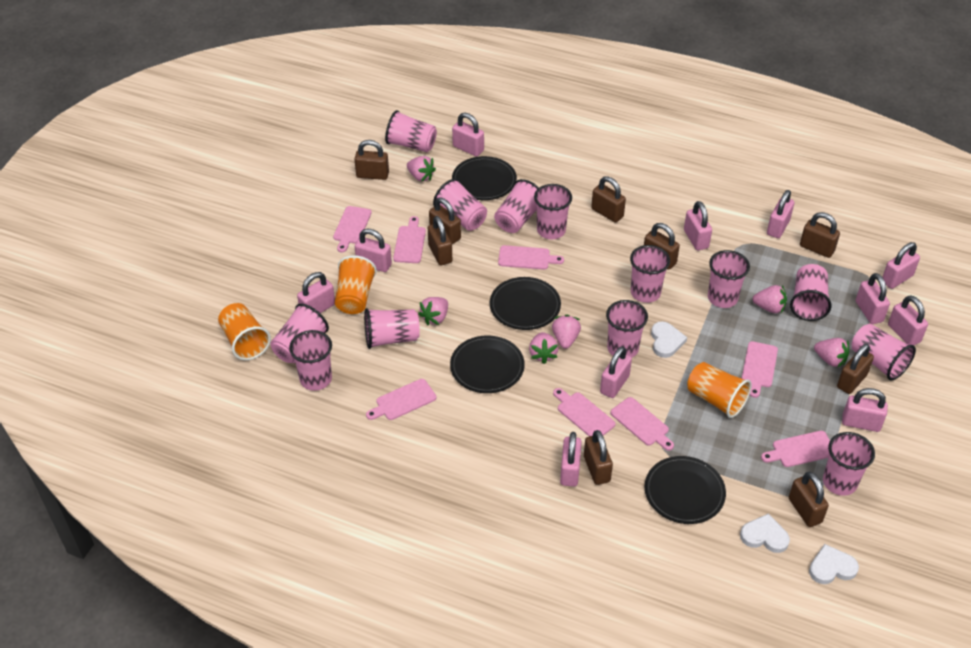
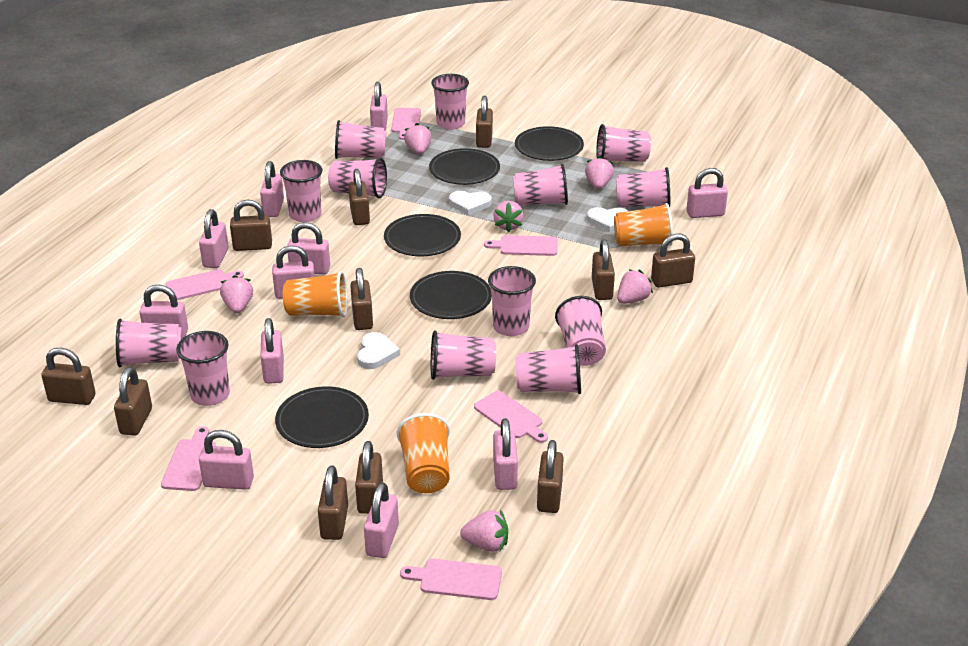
black plate: 4 -> 5
brown padlock: 9 -> 11
pink cutting board: 8 -> 6

